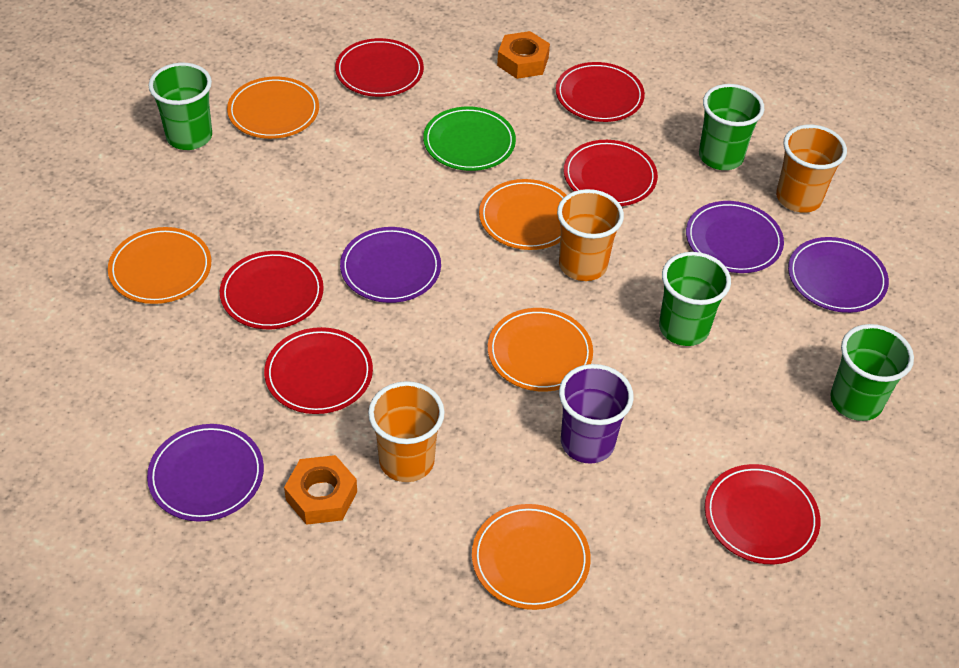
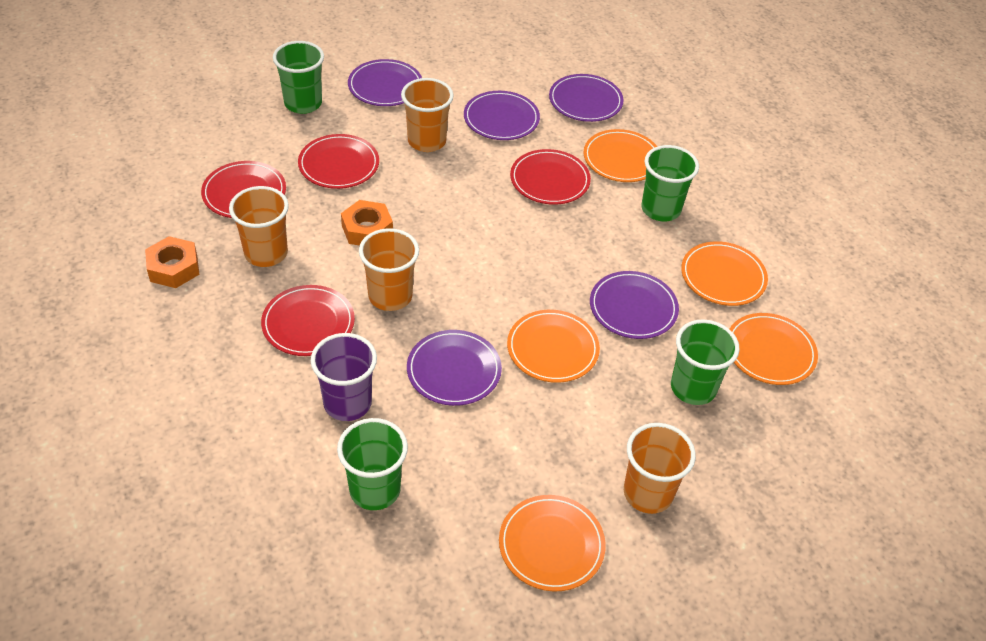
green plate: 1 -> 0
orange cup: 3 -> 4
purple plate: 4 -> 5
red plate: 6 -> 4

